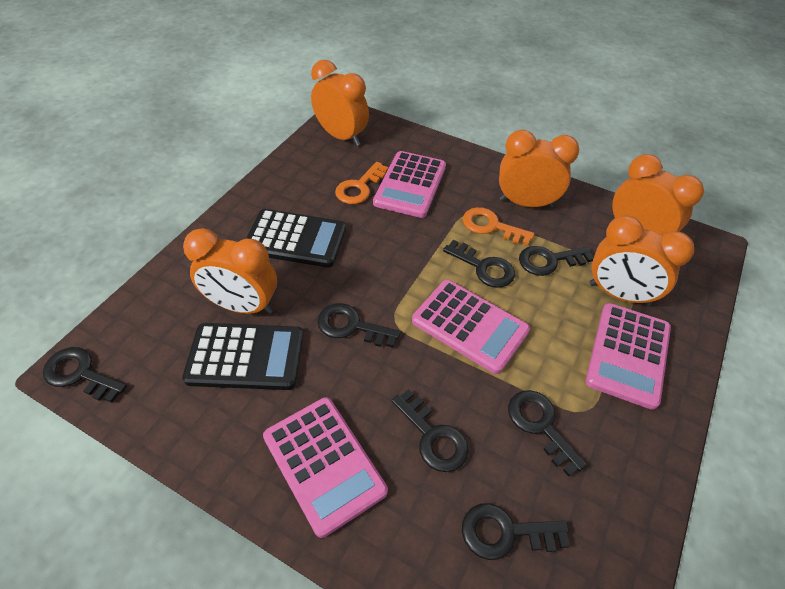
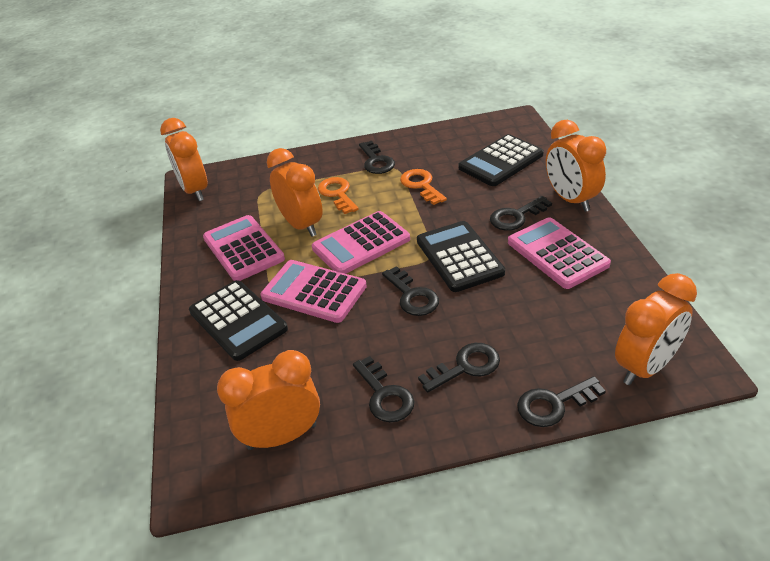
black calculator: 2 -> 3
black key: 7 -> 6

